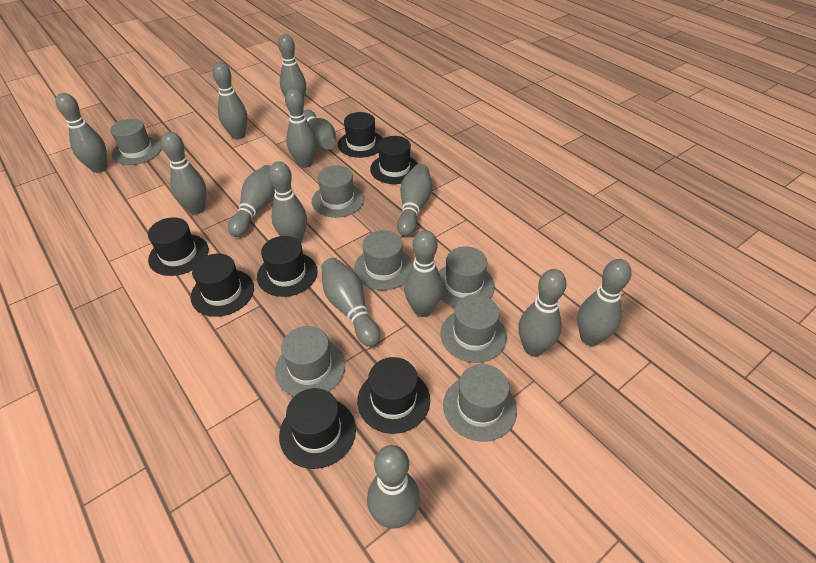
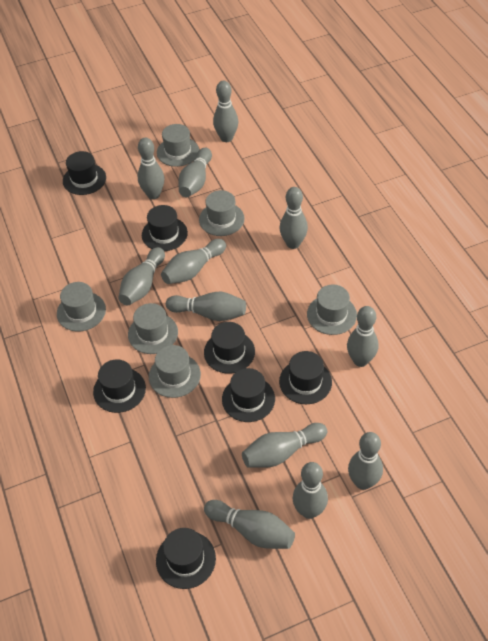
grey bowling pin: 14 -> 12
grey hat: 7 -> 6

